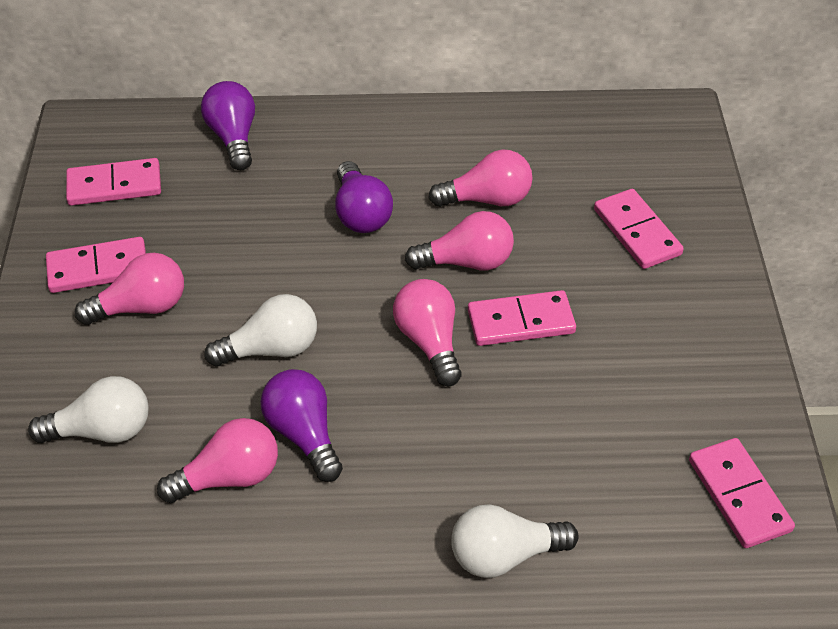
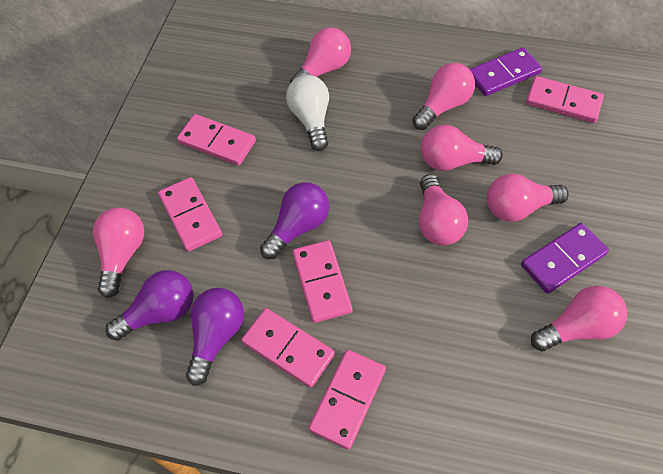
pink domino: 5 -> 6
pink light bulb: 5 -> 7
purple domino: 0 -> 2
white light bulb: 3 -> 1

